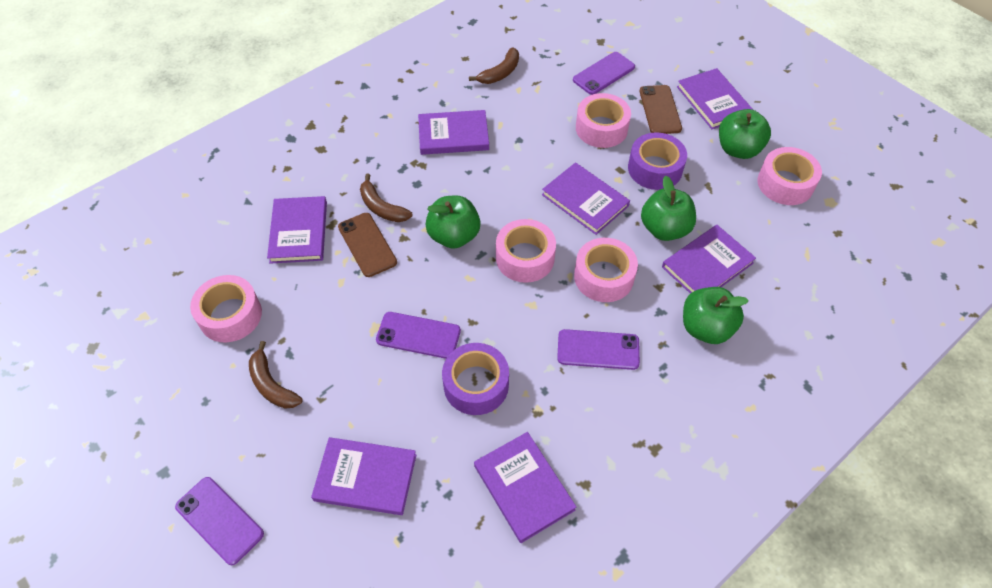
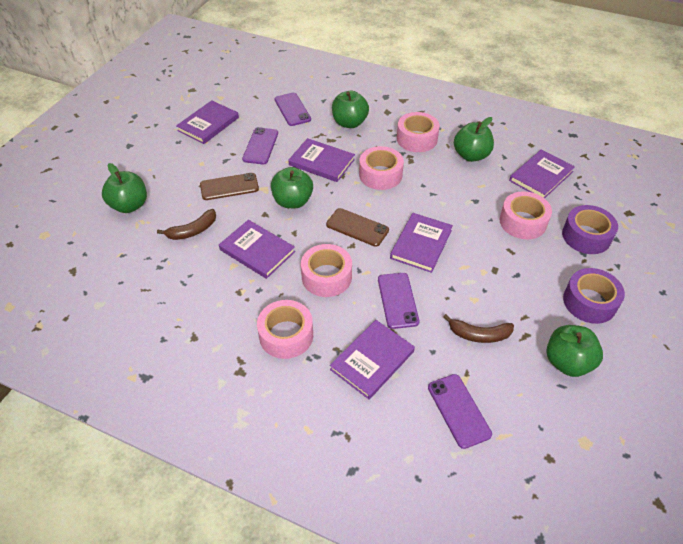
brown banana: 3 -> 2
green apple: 4 -> 5
purple book: 7 -> 6

